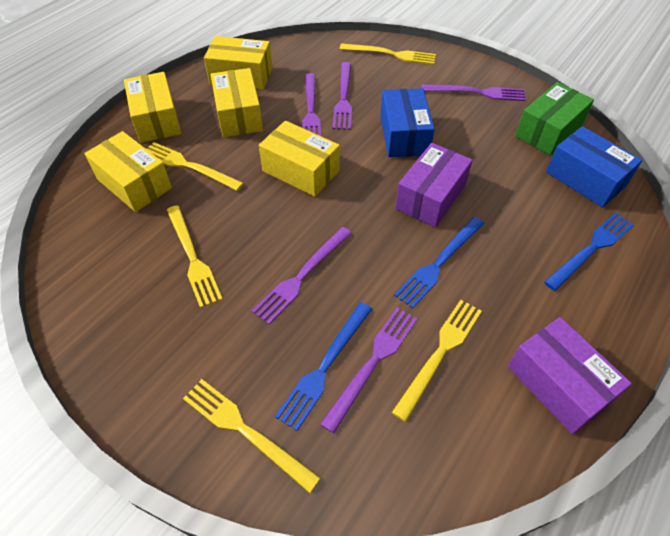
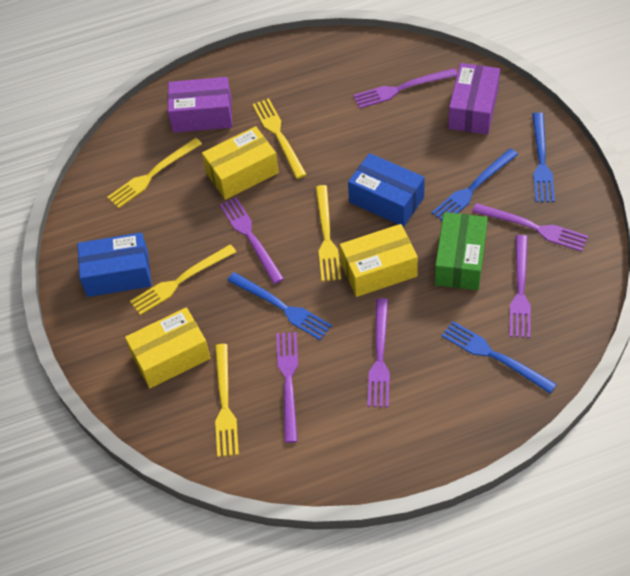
blue fork: 3 -> 4
purple fork: 5 -> 6
yellow box: 5 -> 3

